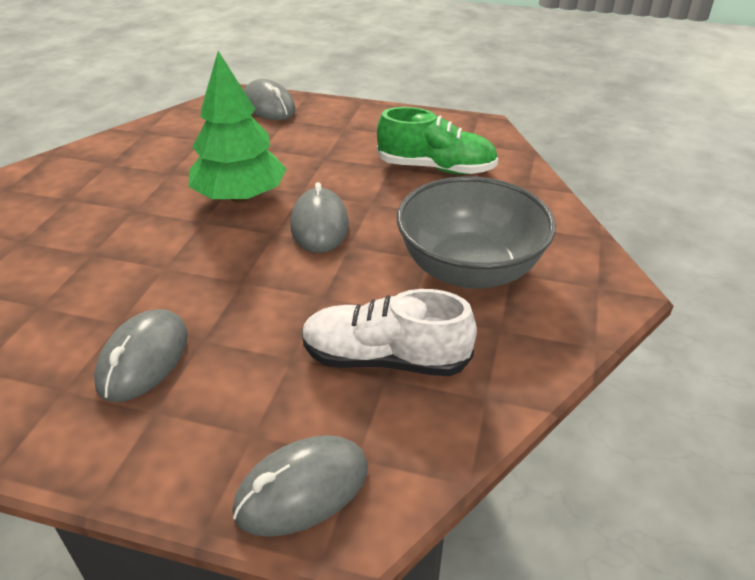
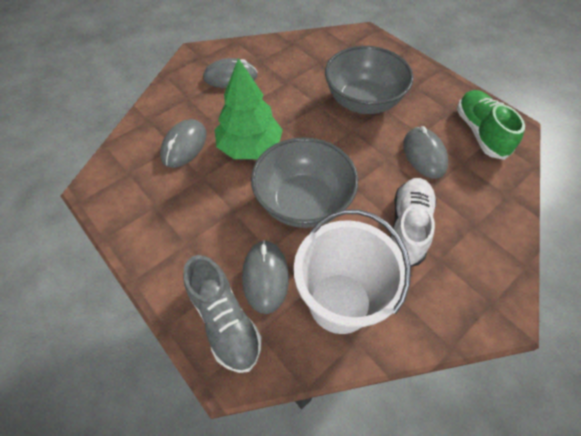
grey bowl: 1 -> 2
grey shoe: 0 -> 1
white bucket: 0 -> 1

